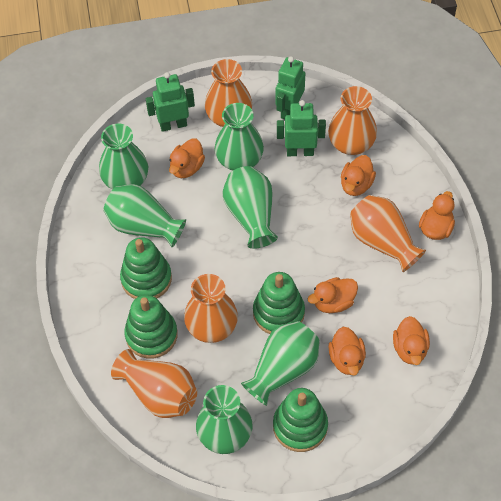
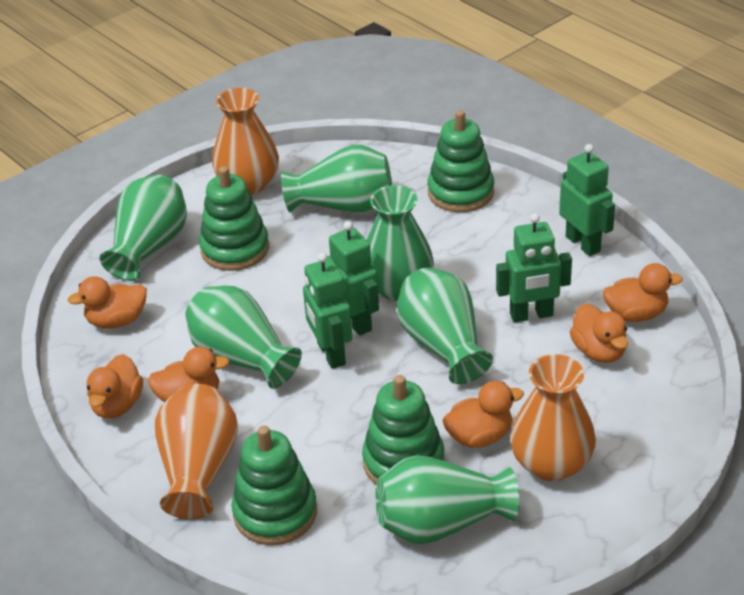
green robot: 3 -> 4
orange vase: 5 -> 3

